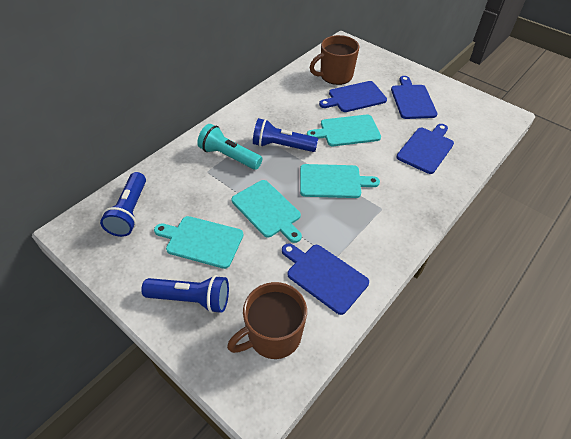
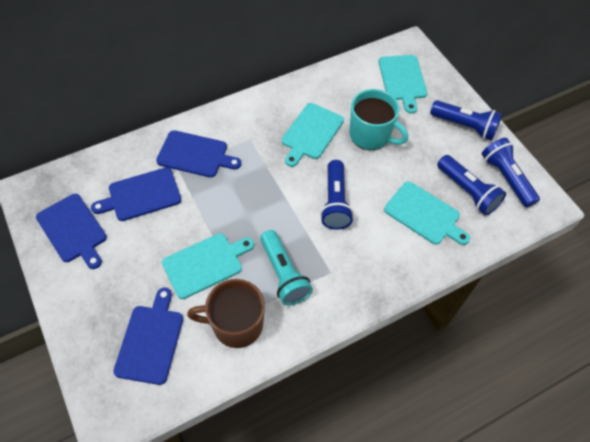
blue flashlight: 3 -> 4
brown mug: 2 -> 1
turquoise mug: 0 -> 1

